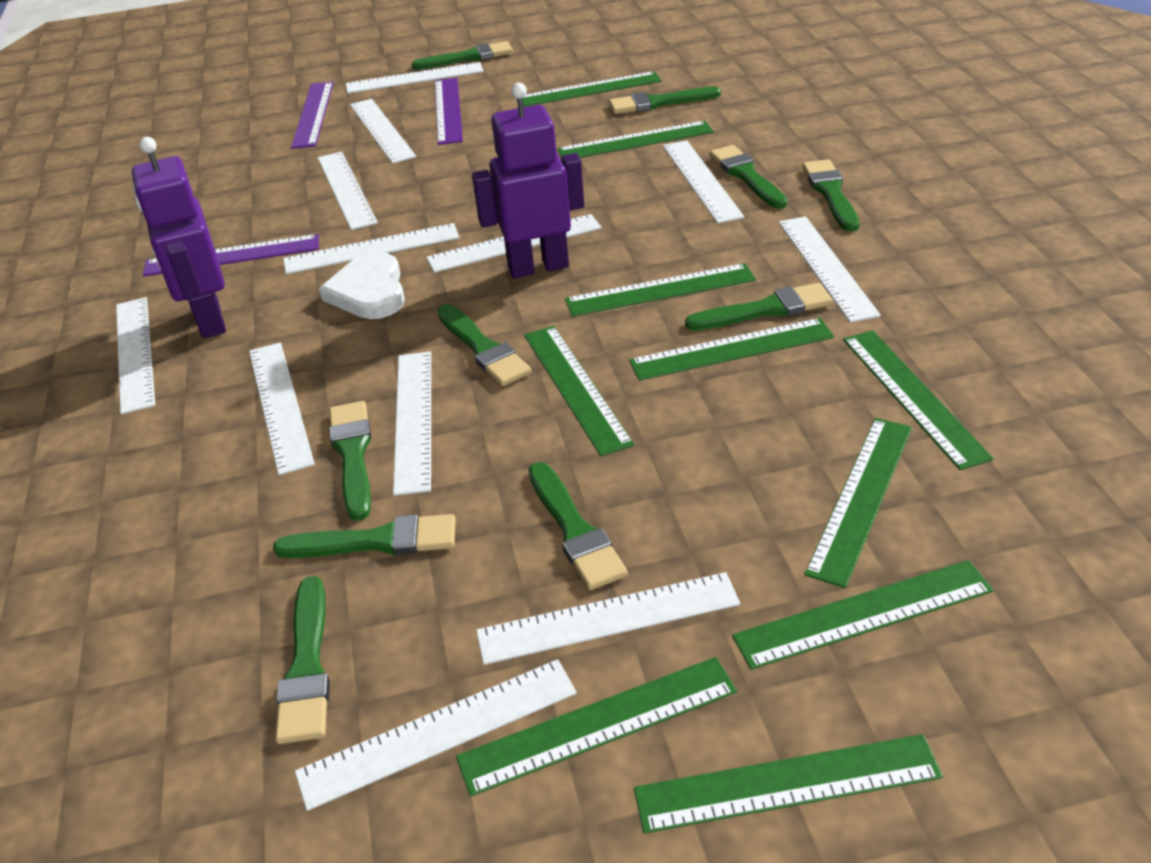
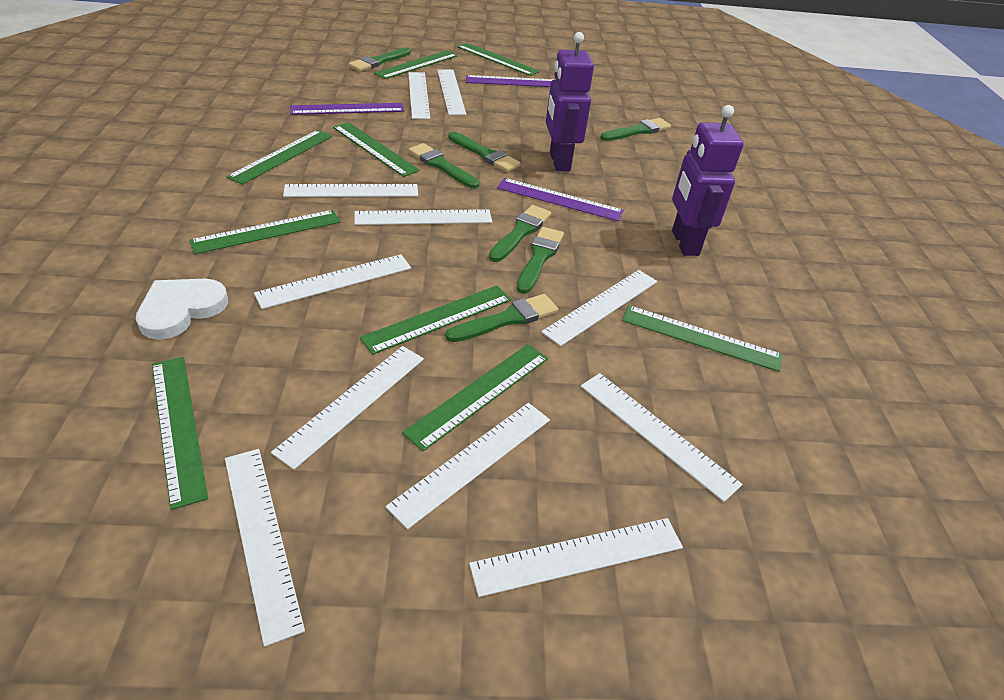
green brush: 10 -> 7
green ruler: 10 -> 9
white ruler: 12 -> 11

